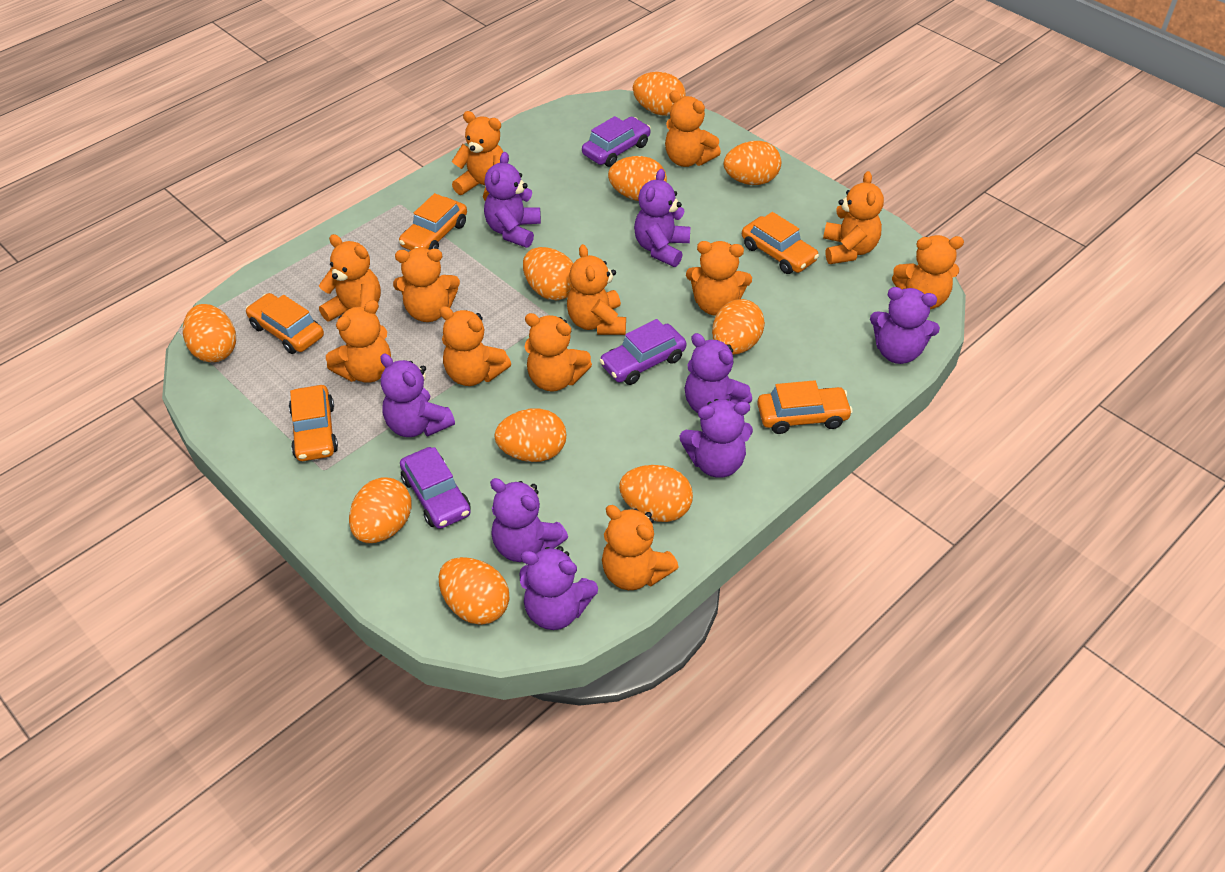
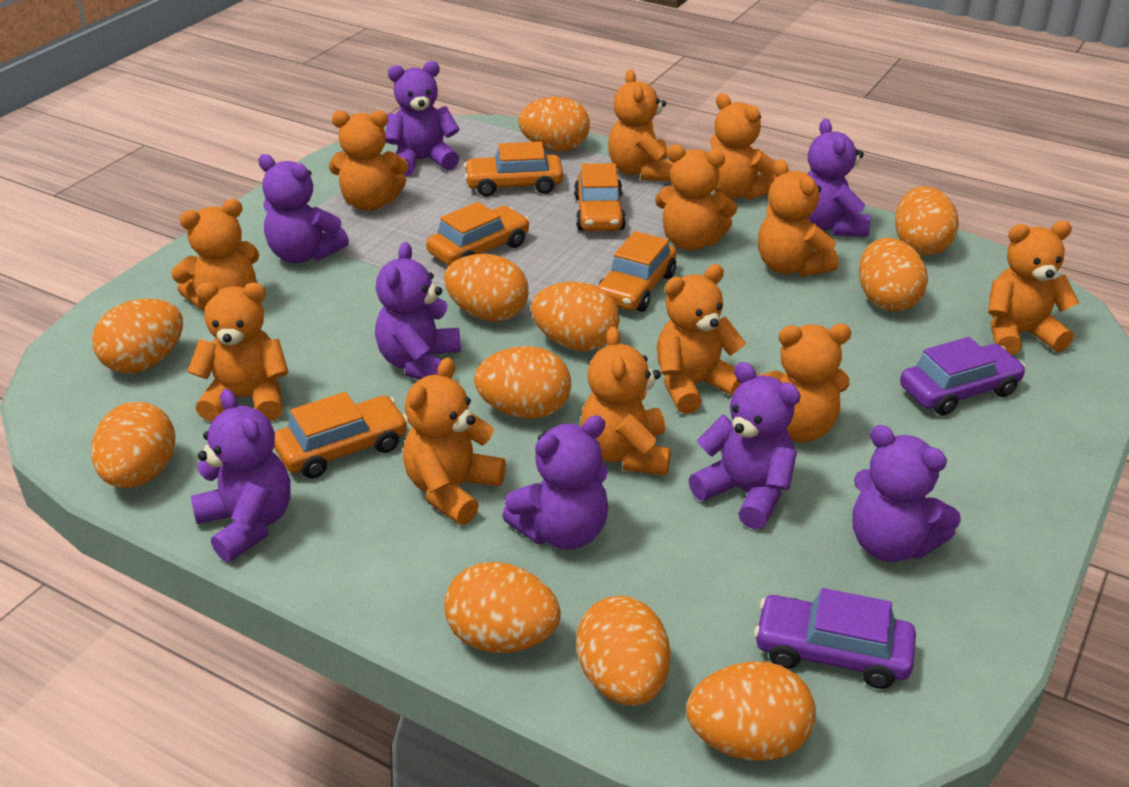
orange egg: 10 -> 11
purple car: 3 -> 2

